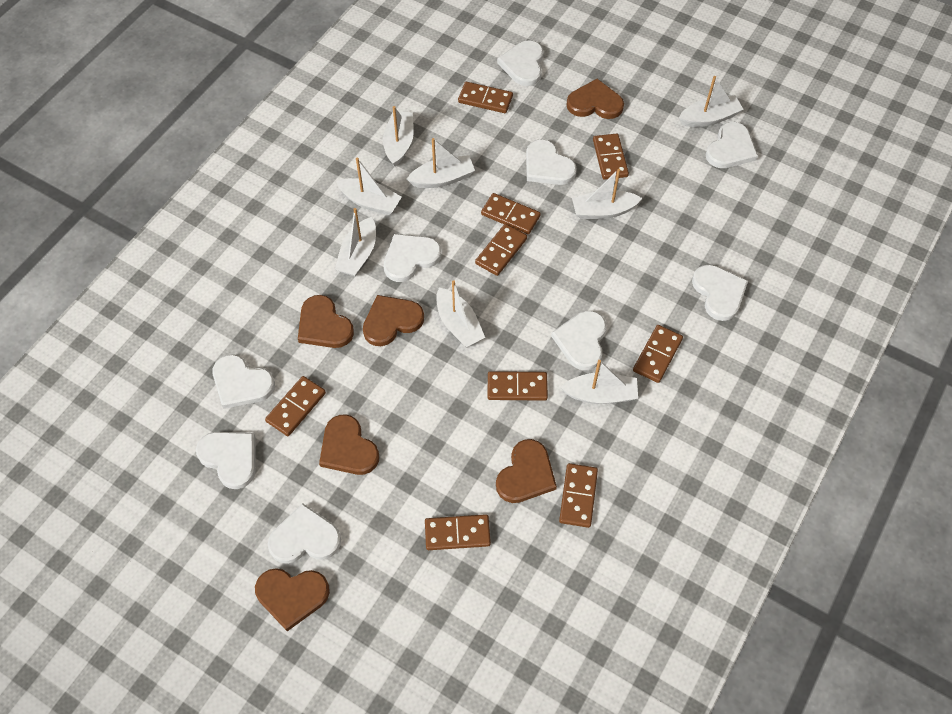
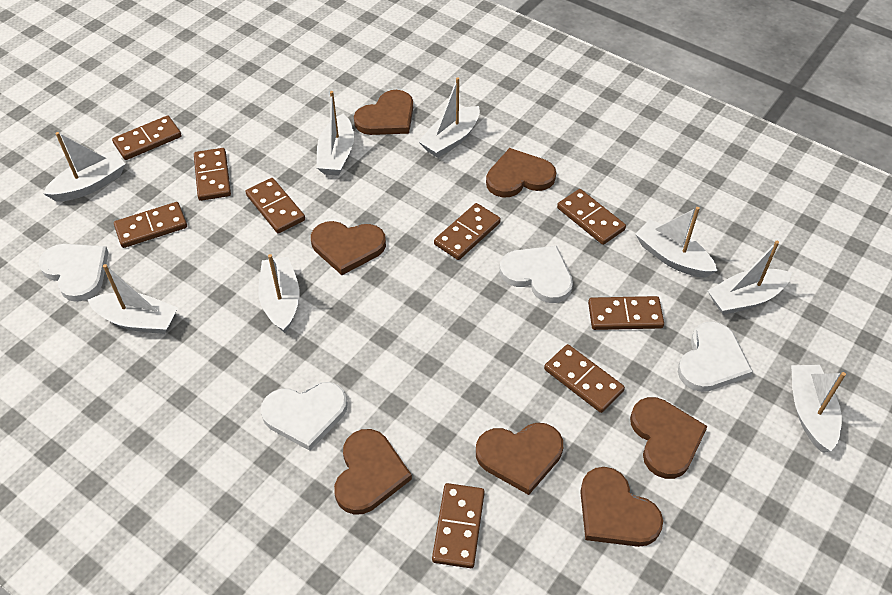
brown heart: 6 -> 7
white heart: 9 -> 4

